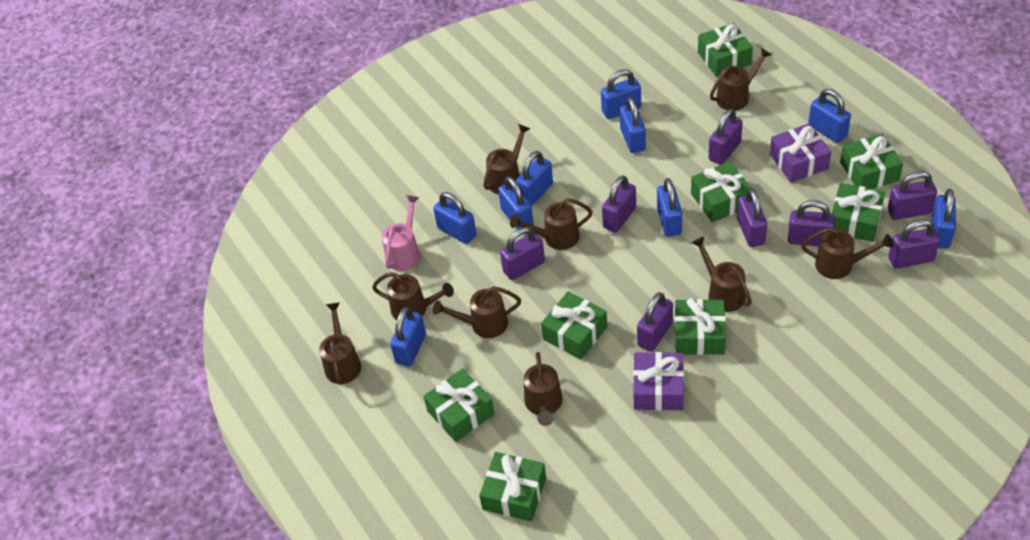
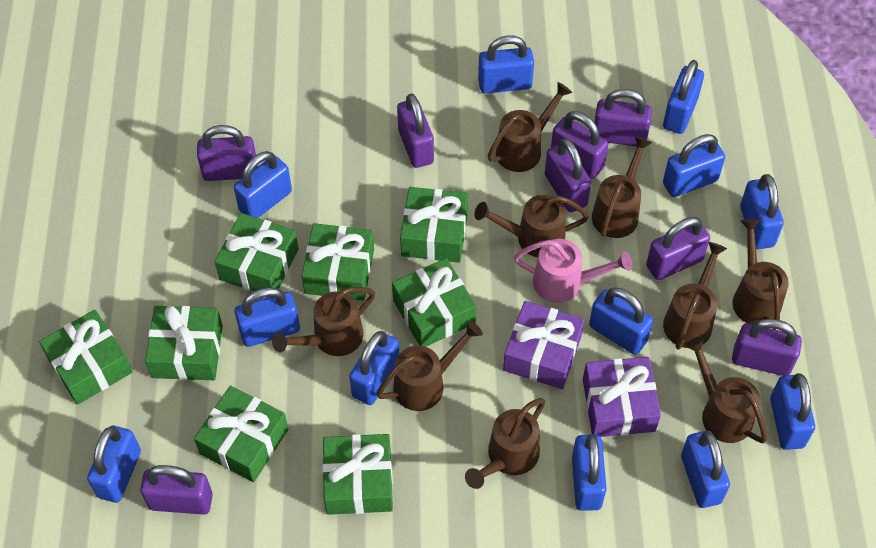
blue padlock: 9 -> 12

